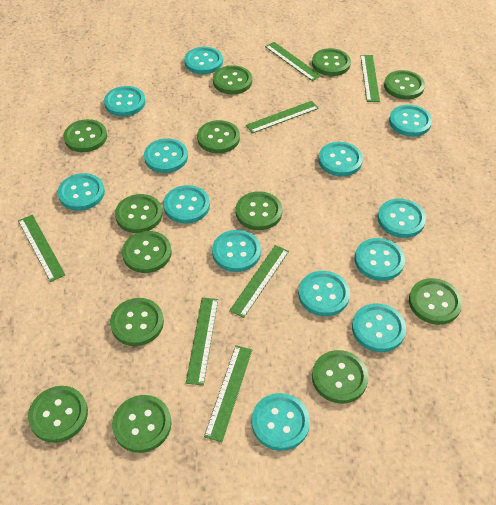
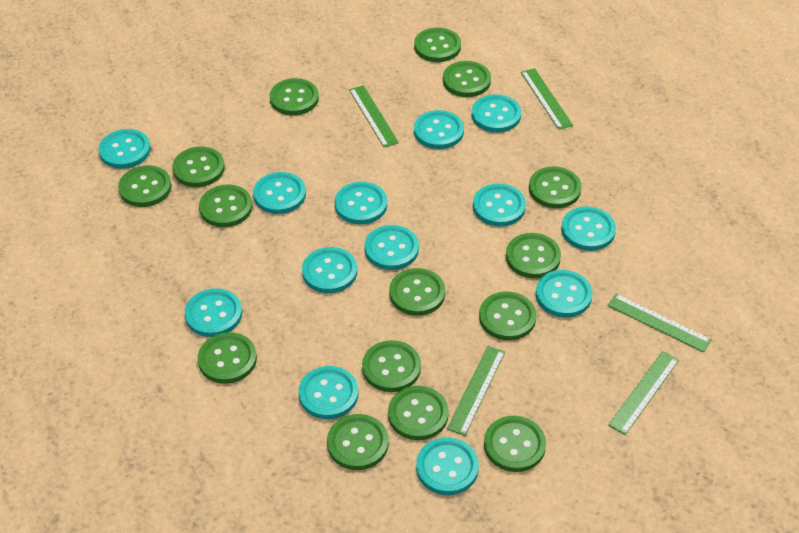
green button: 13 -> 15
green ruler: 7 -> 5

